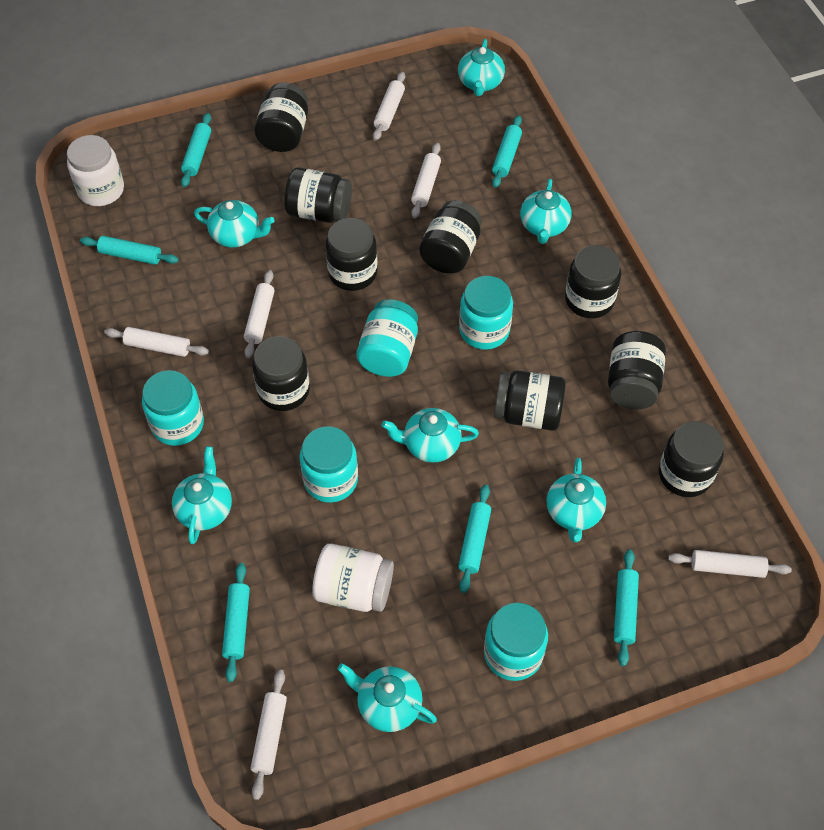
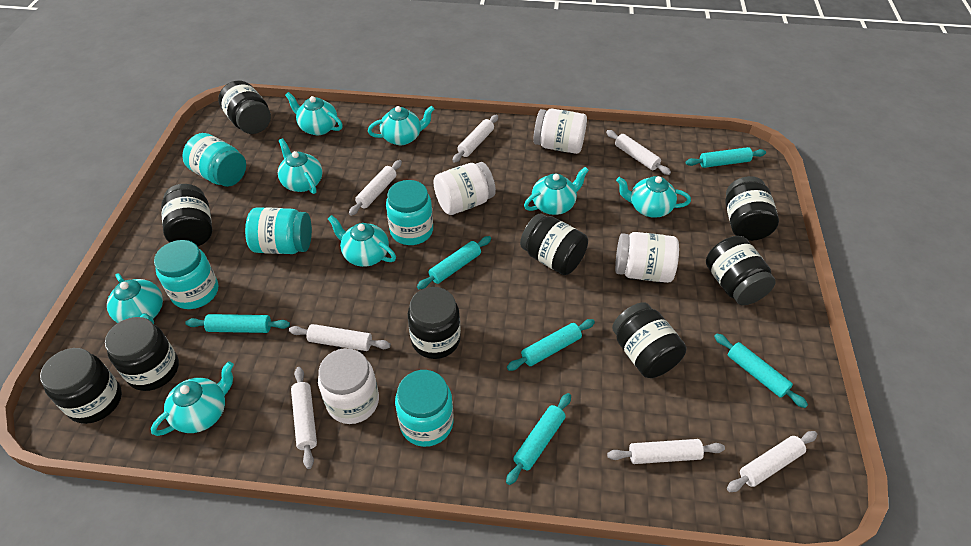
turquoise teapot: 7 -> 8
white jar: 2 -> 4
white rolling pin: 6 -> 7

